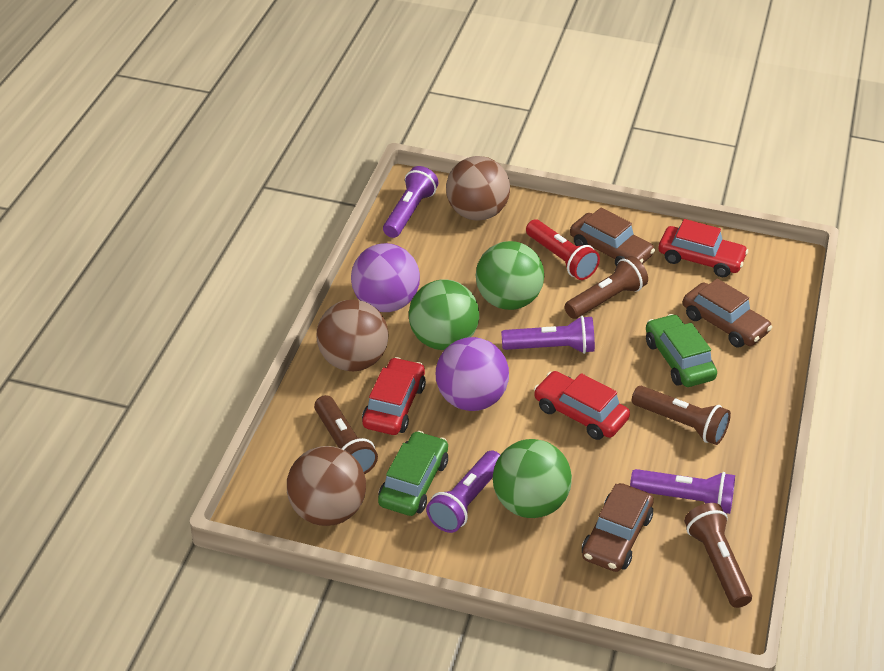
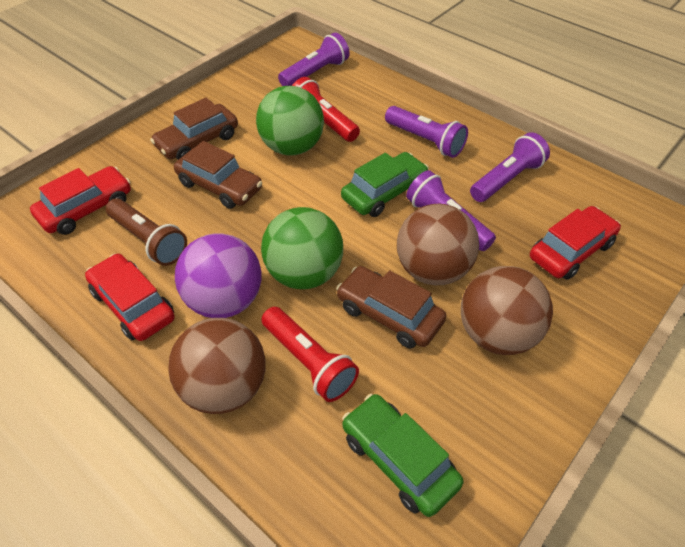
brown flashlight: 4 -> 1
green ball: 3 -> 2
purple ball: 2 -> 1
red flashlight: 1 -> 2

